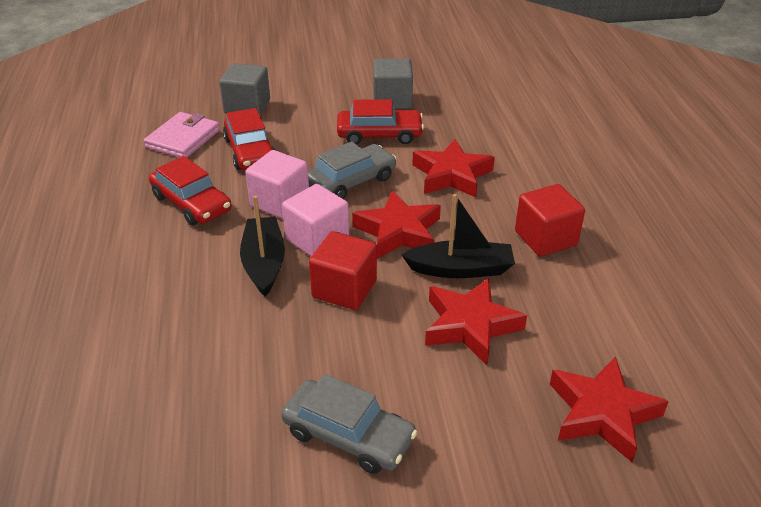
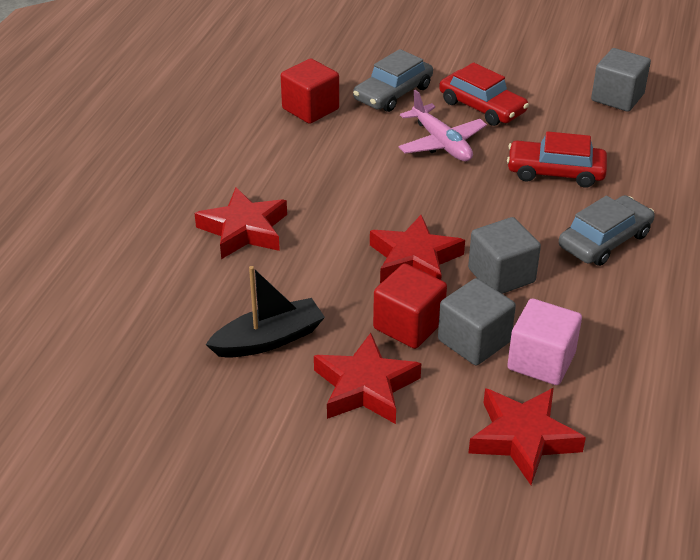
black boat: 2 -> 1
grey cube: 2 -> 3
pink cube: 2 -> 1
pink plane: 0 -> 1
pink wallet: 1 -> 0
red car: 3 -> 2

